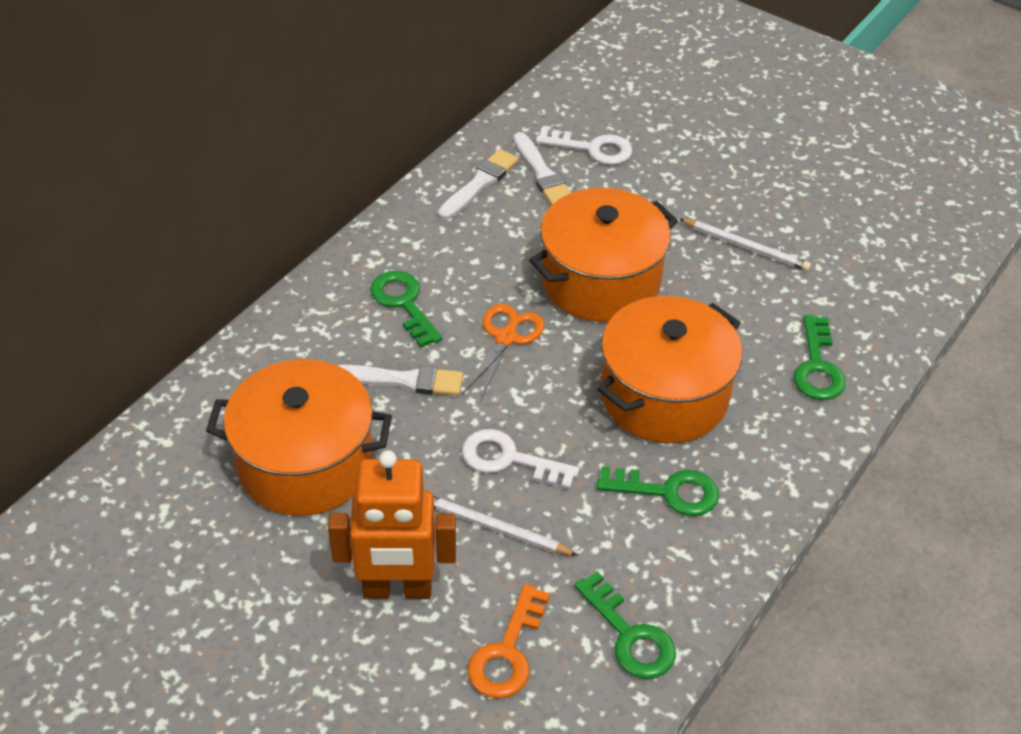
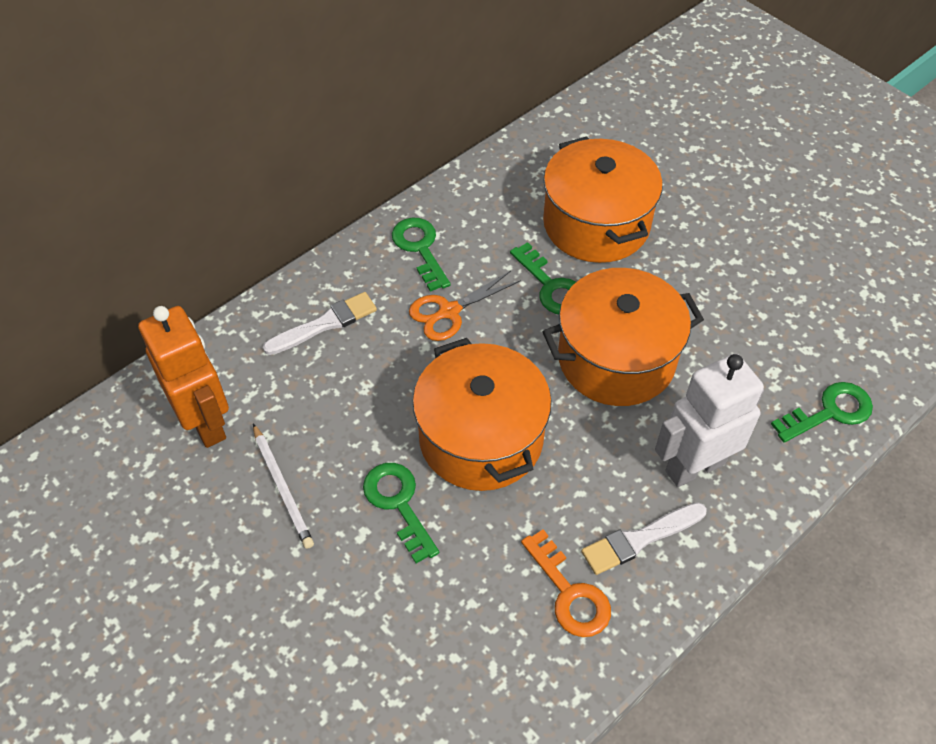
white brush: 3 -> 2
white key: 2 -> 0
white pencil: 2 -> 1
white robot: 0 -> 1

